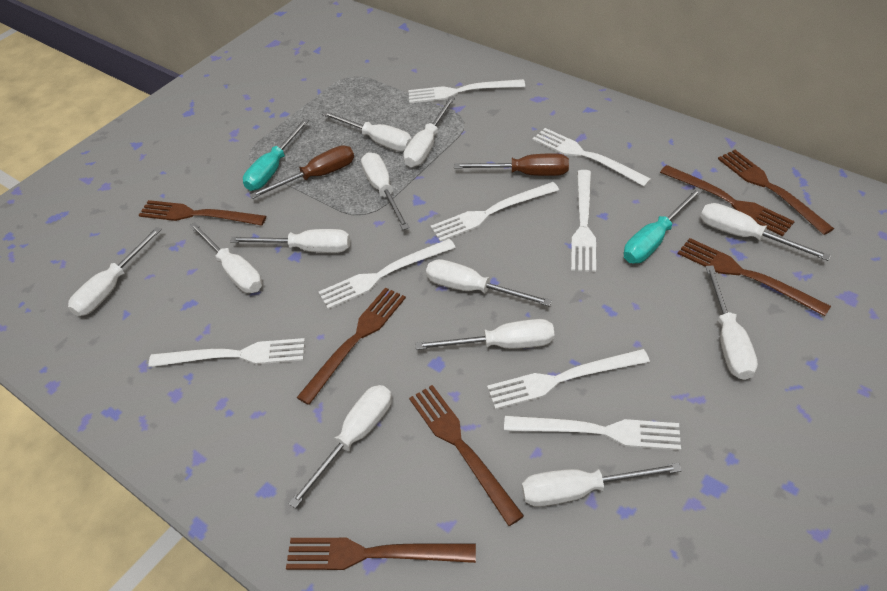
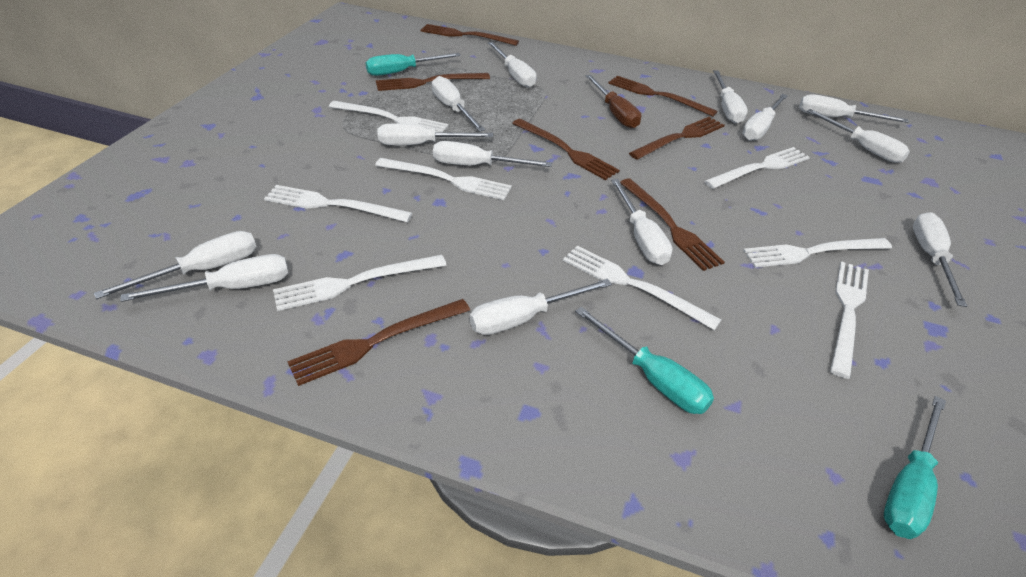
brown screwdriver: 2 -> 1
turquoise screwdriver: 2 -> 3
white screwdriver: 12 -> 13

